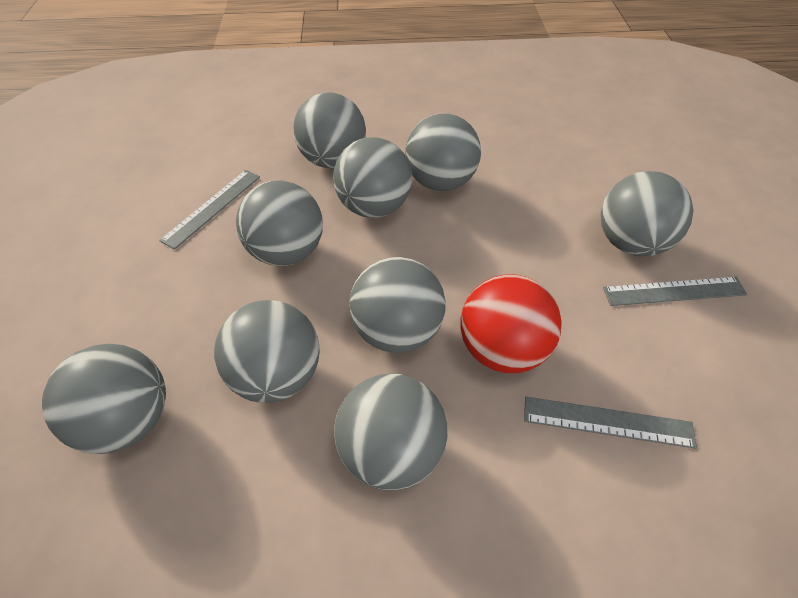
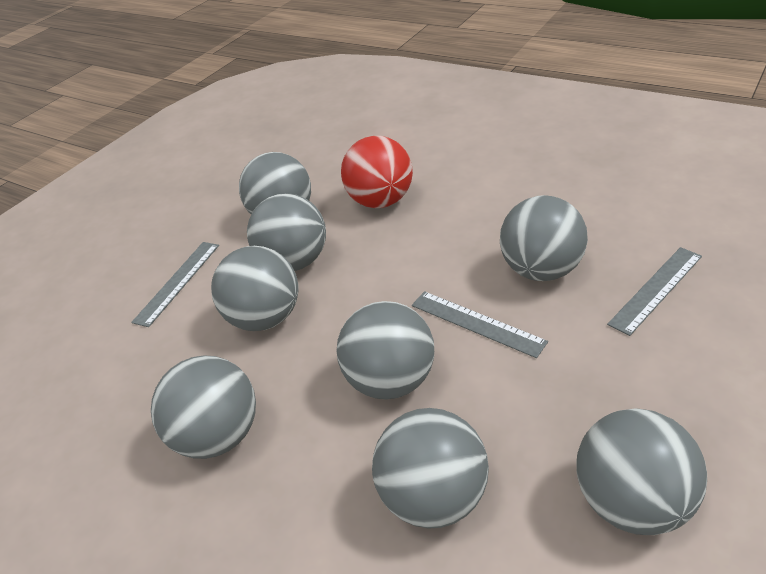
grey ball: 9 -> 8

